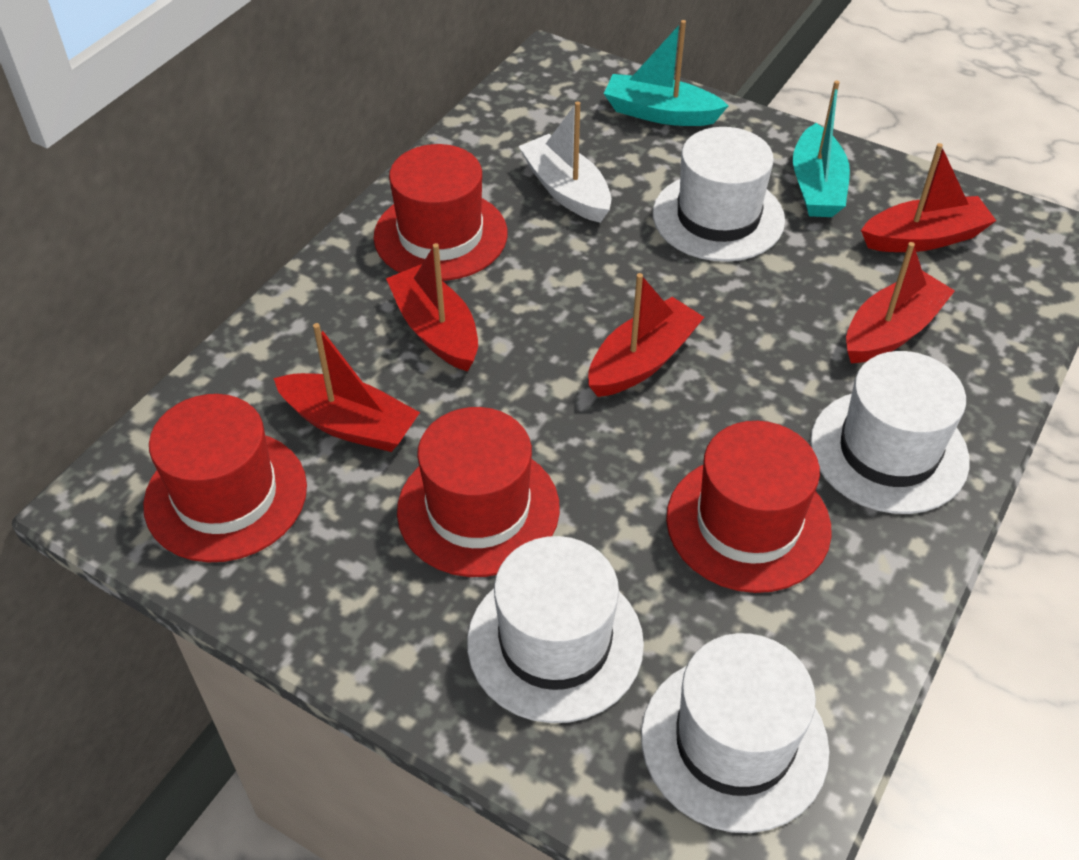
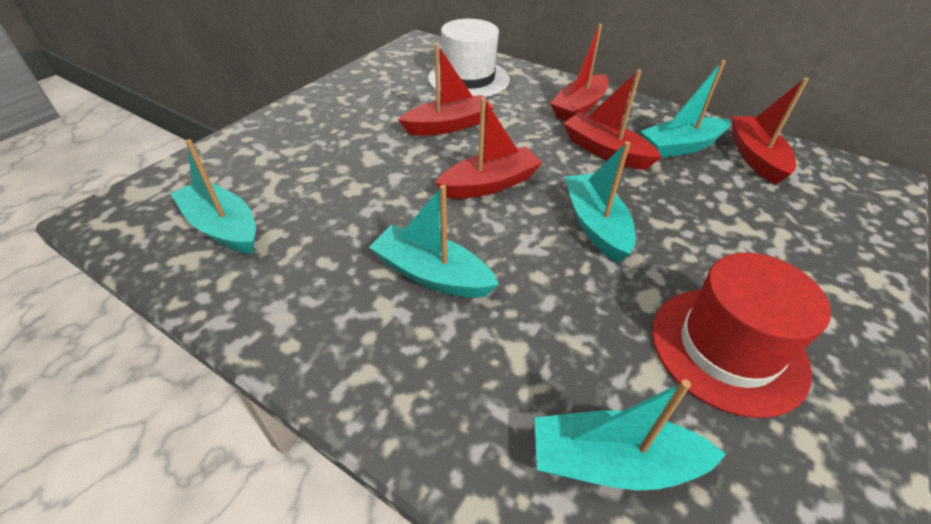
red hat: 4 -> 1
turquoise boat: 2 -> 5
white boat: 1 -> 0
white hat: 4 -> 1

